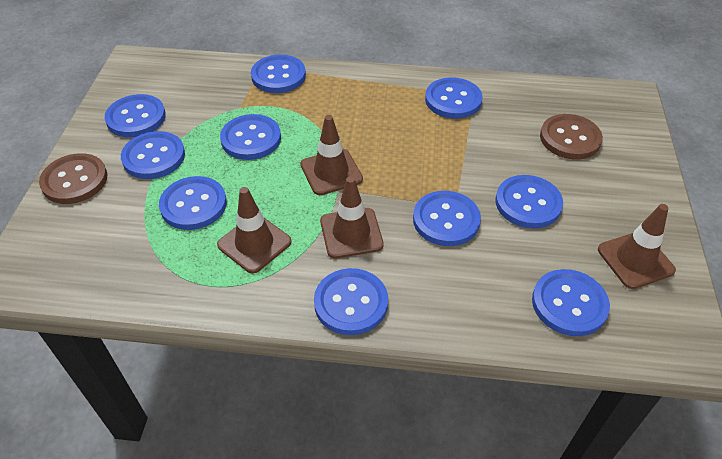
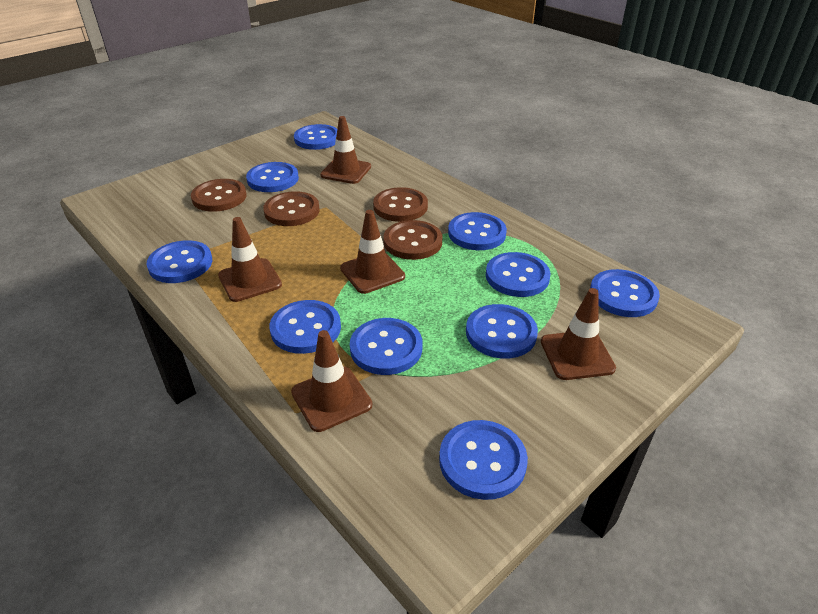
brown button: 2 -> 4
brown traffic cone: 4 -> 5

